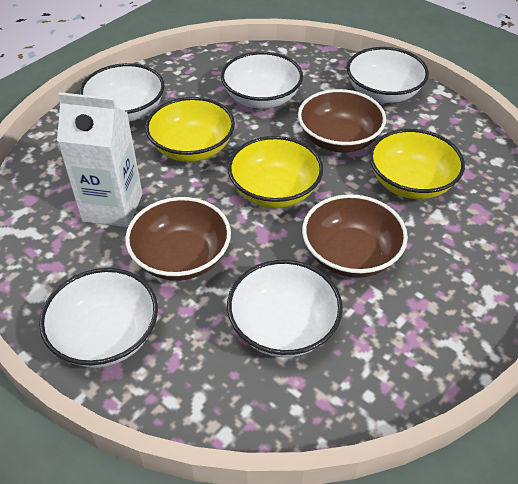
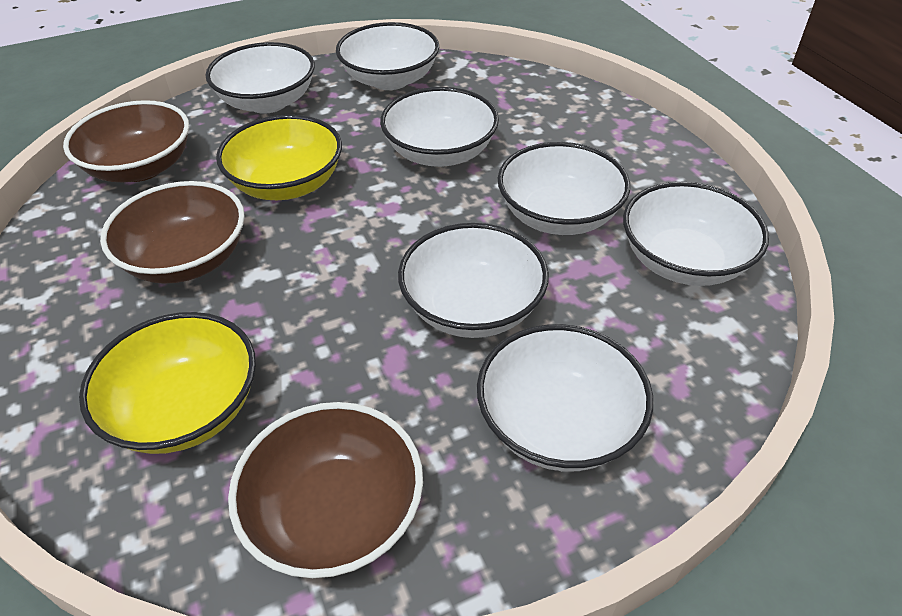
white bowl: 5 -> 7
white carton: 1 -> 0
yellow bowl: 3 -> 2

